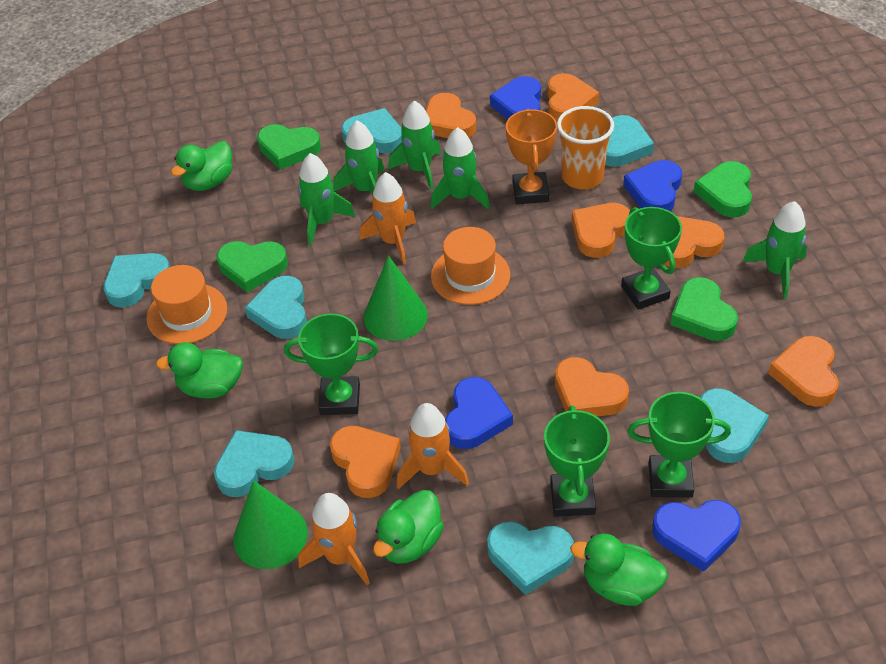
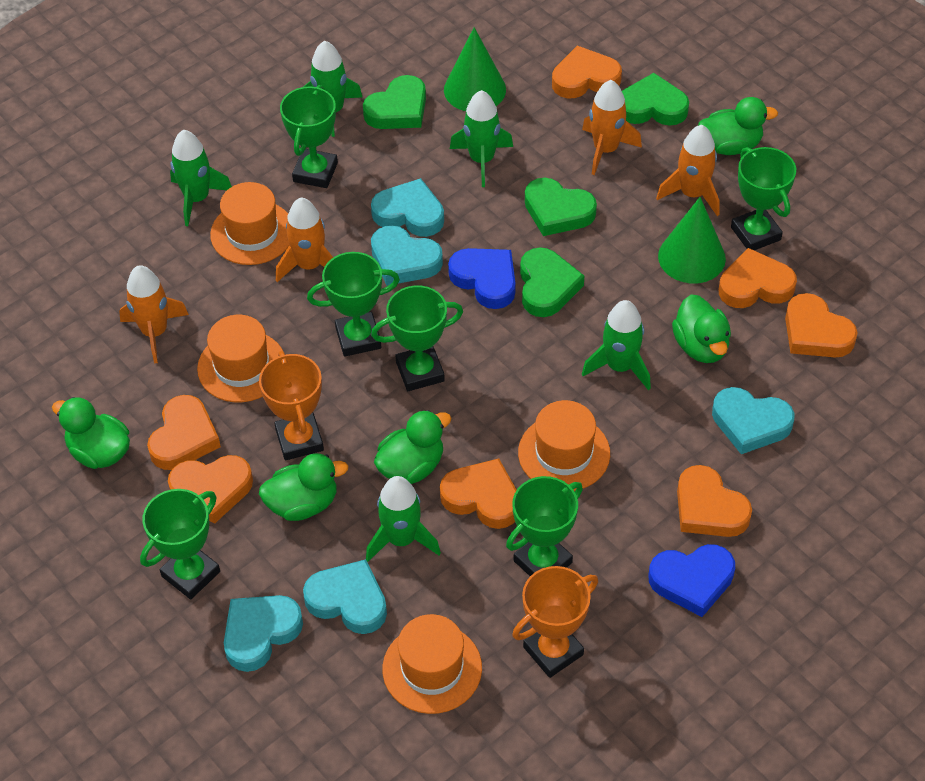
blue heart: 4 -> 2
green duck: 4 -> 5
green trophy: 4 -> 6
orange cup: 1 -> 0
orange hat: 2 -> 4
orange rocket: 3 -> 4
orange trophy: 1 -> 2
turquoise heart: 7 -> 5

